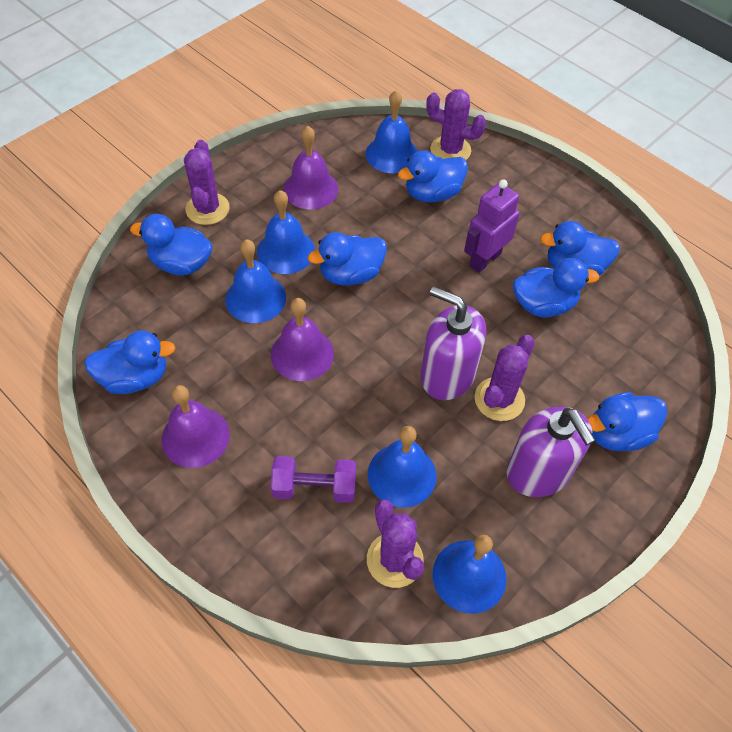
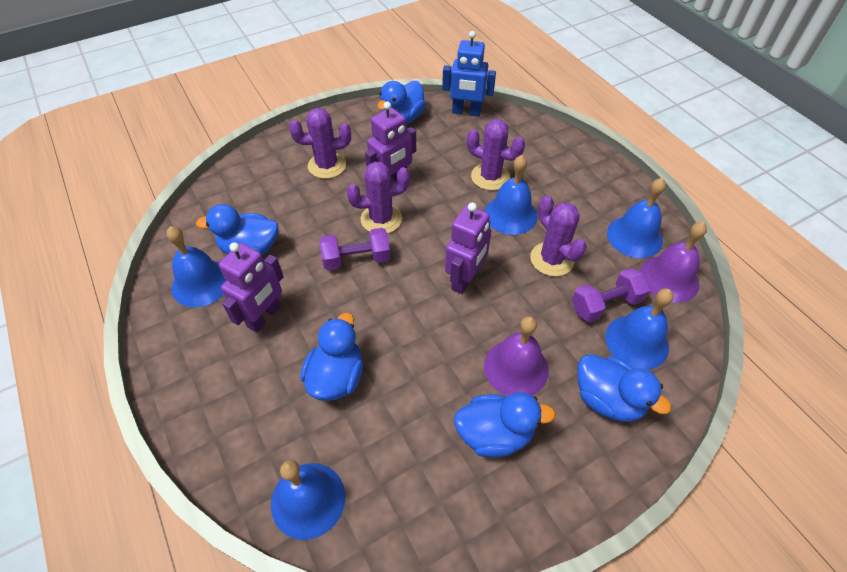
blue duck: 7 -> 5
blue robot: 0 -> 1
purple bell: 3 -> 2
purple dumbbell: 1 -> 2
purple robot: 1 -> 3
purple soap dispenser: 2 -> 0

